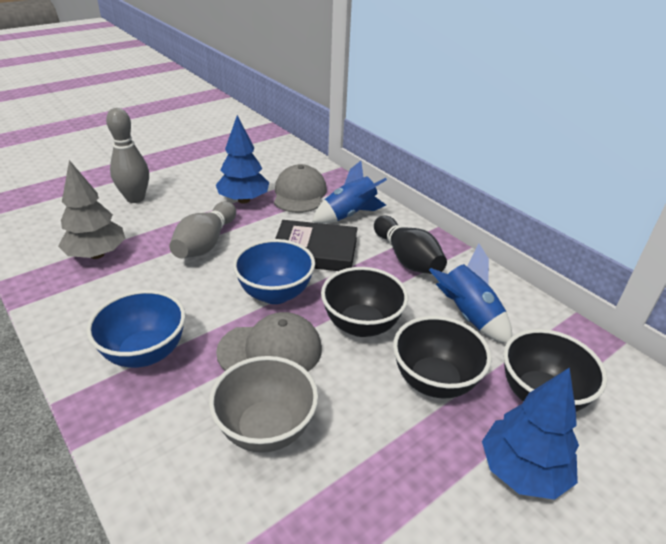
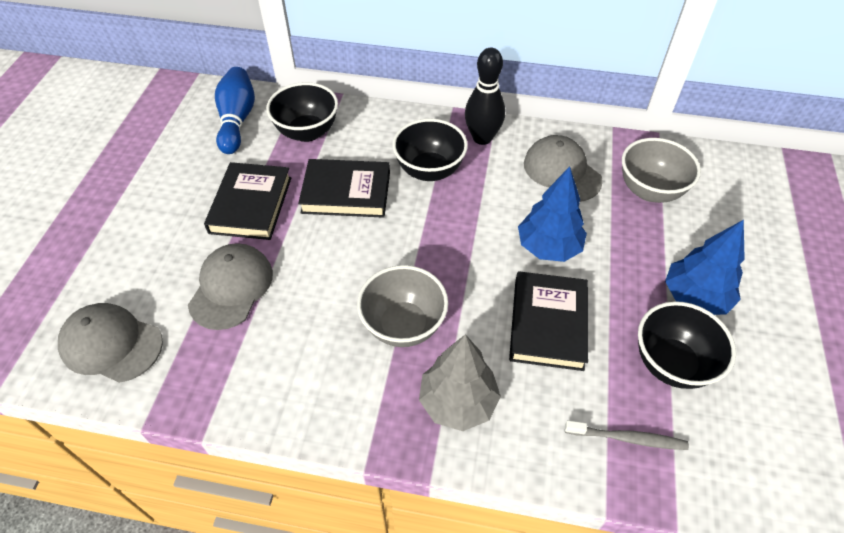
black book: 1 -> 3
blue bowl: 2 -> 0
blue bowling pin: 0 -> 1
blue rocket: 2 -> 0
grey bowl: 1 -> 2
grey bowling pin: 2 -> 0
grey cap: 2 -> 3
grey toothbrush: 0 -> 1

